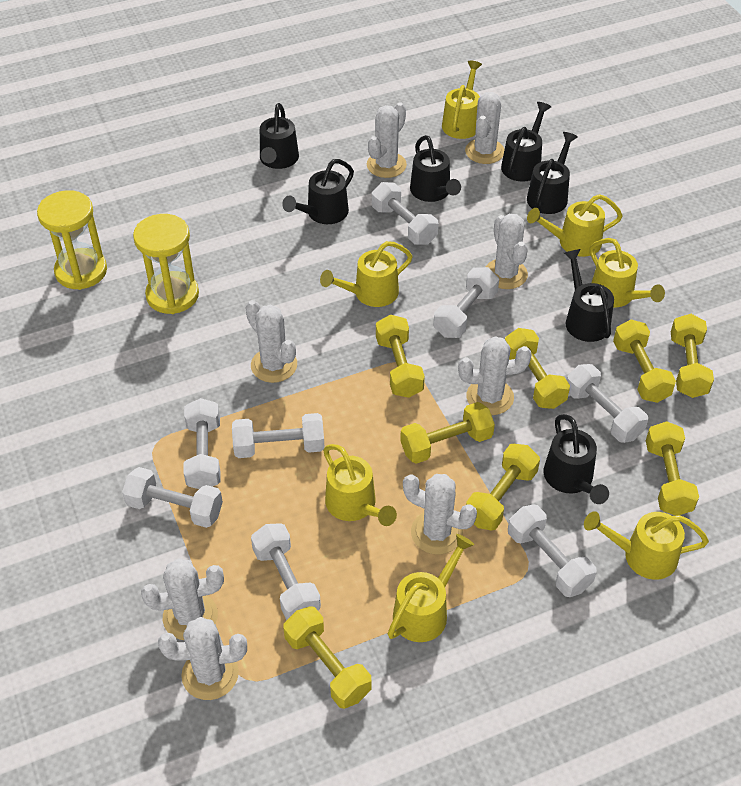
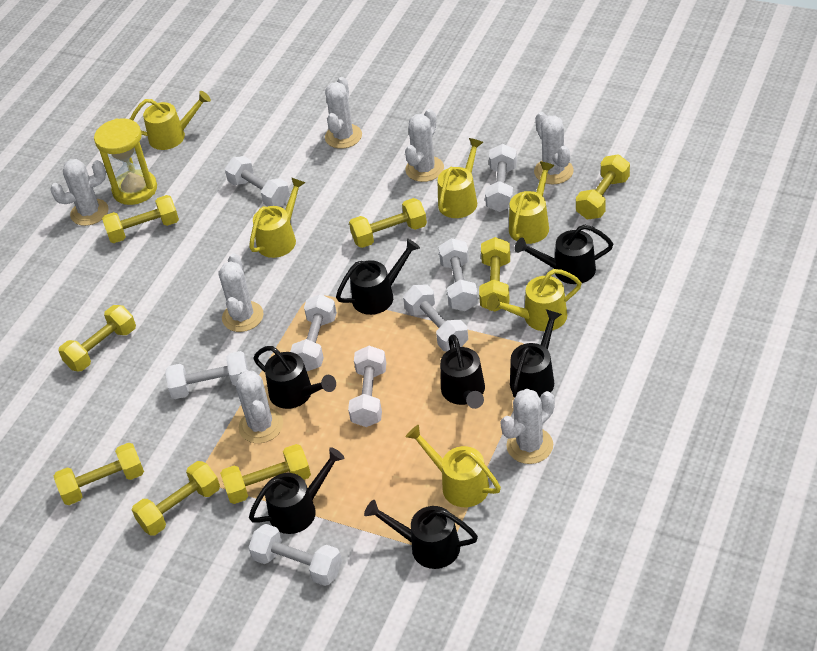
white cactus: 8 -> 7
yellow hourglass: 2 -> 1
yellow watering can: 7 -> 6

